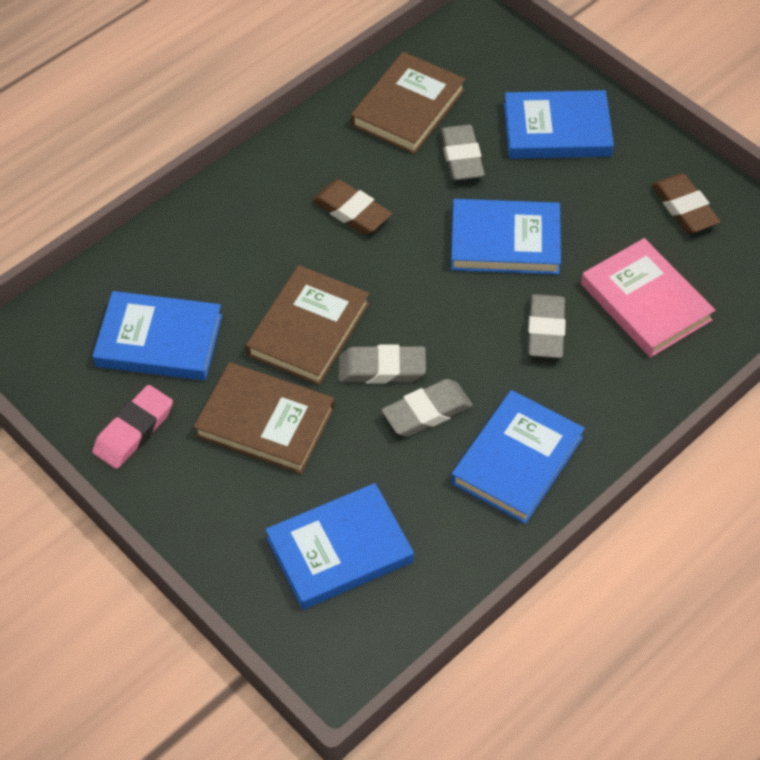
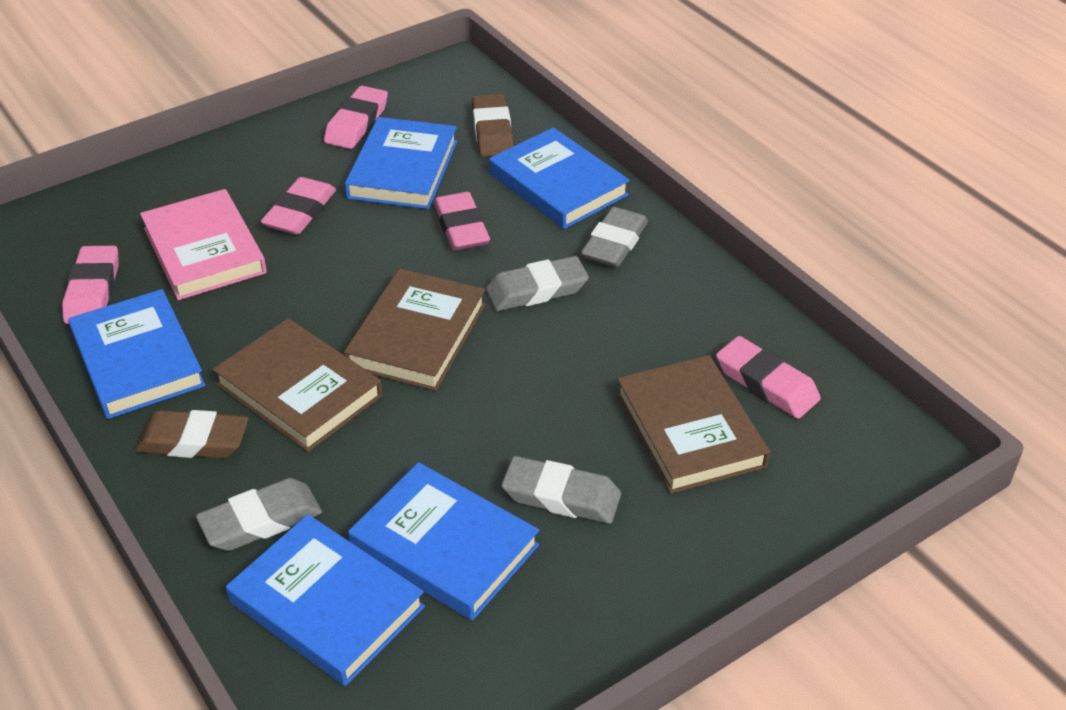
pink eraser: 1 -> 5

